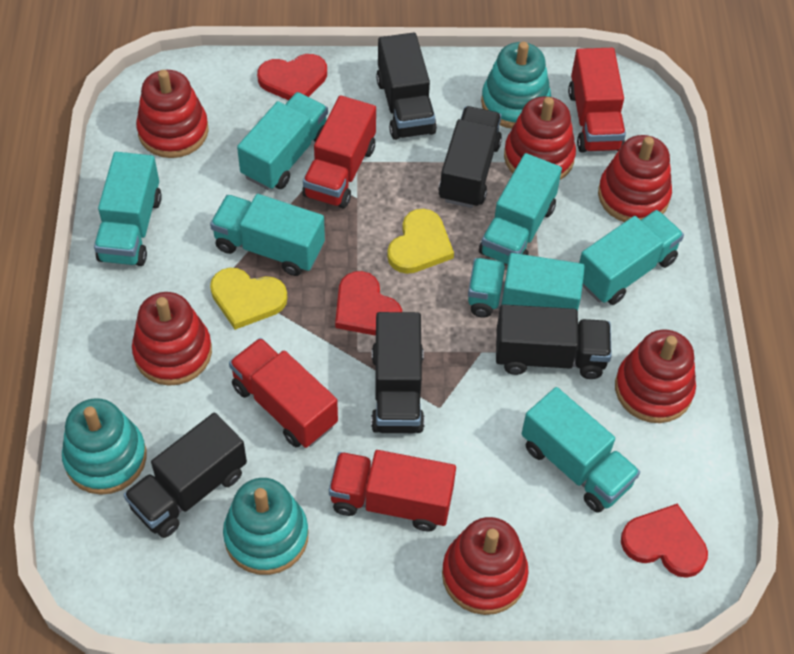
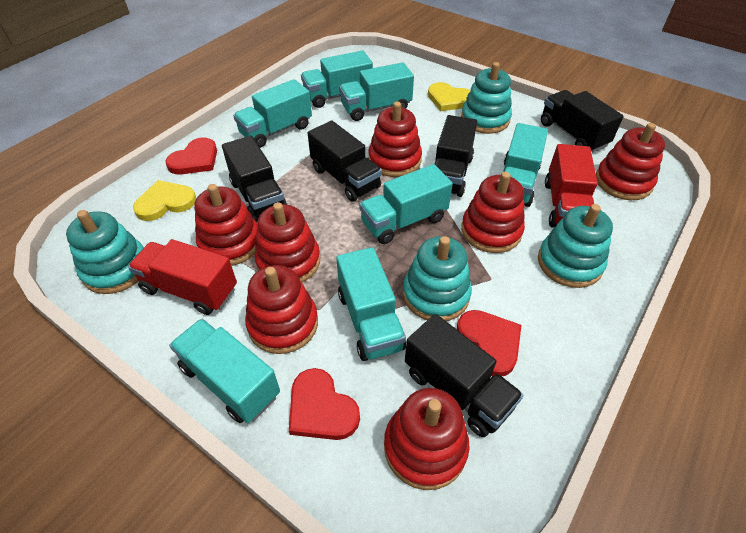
red stacking toy: 6 -> 7
red truck: 4 -> 2
turquoise stacking toy: 3 -> 4

